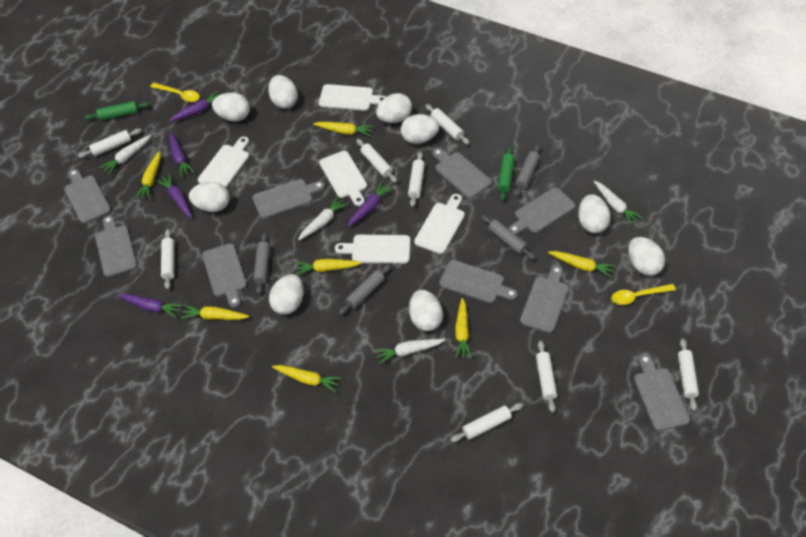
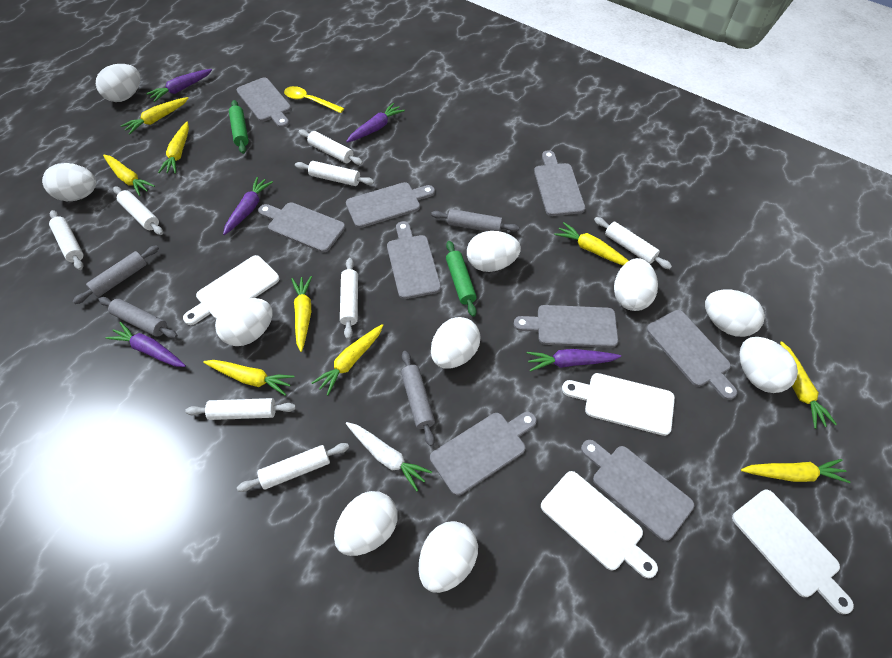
white carrot: 4 -> 1
white cutting board: 5 -> 4
white egg: 9 -> 10
yellow carrot: 7 -> 9
yellow spoon: 2 -> 1

